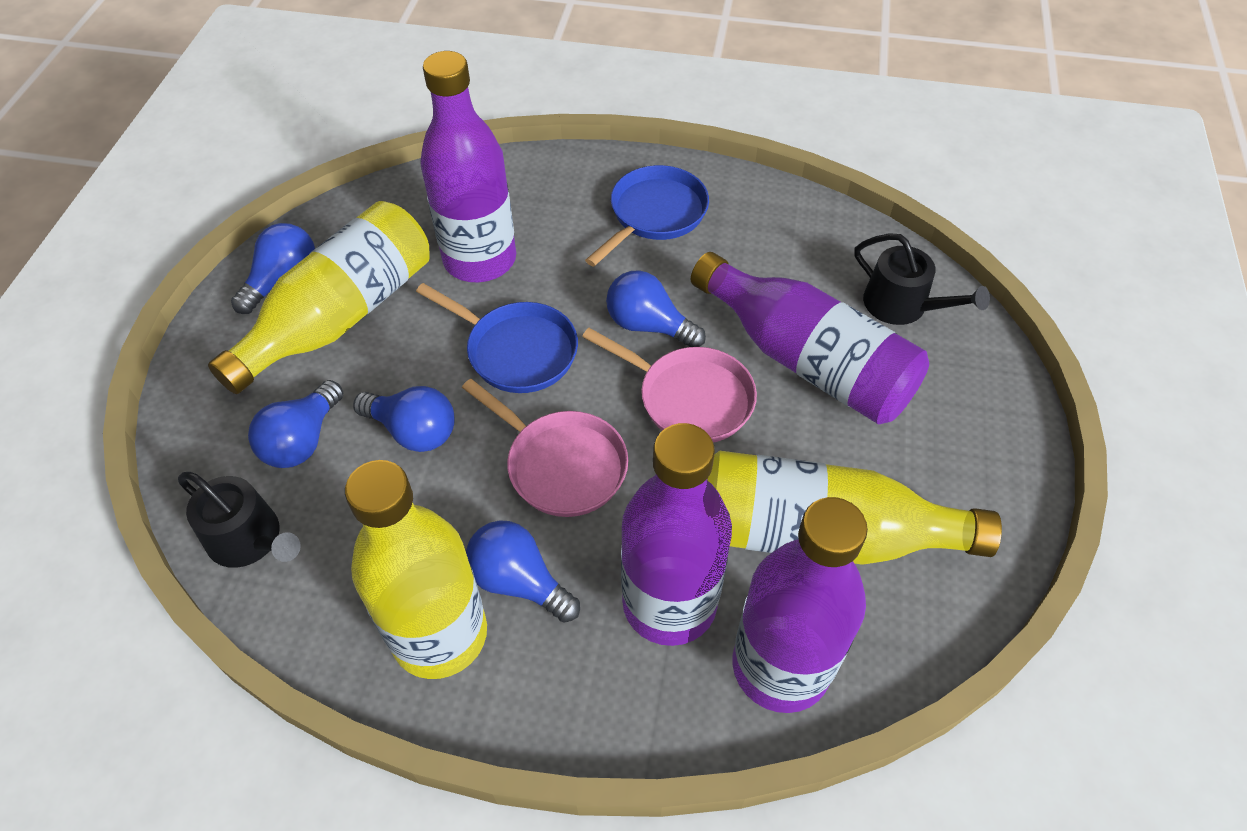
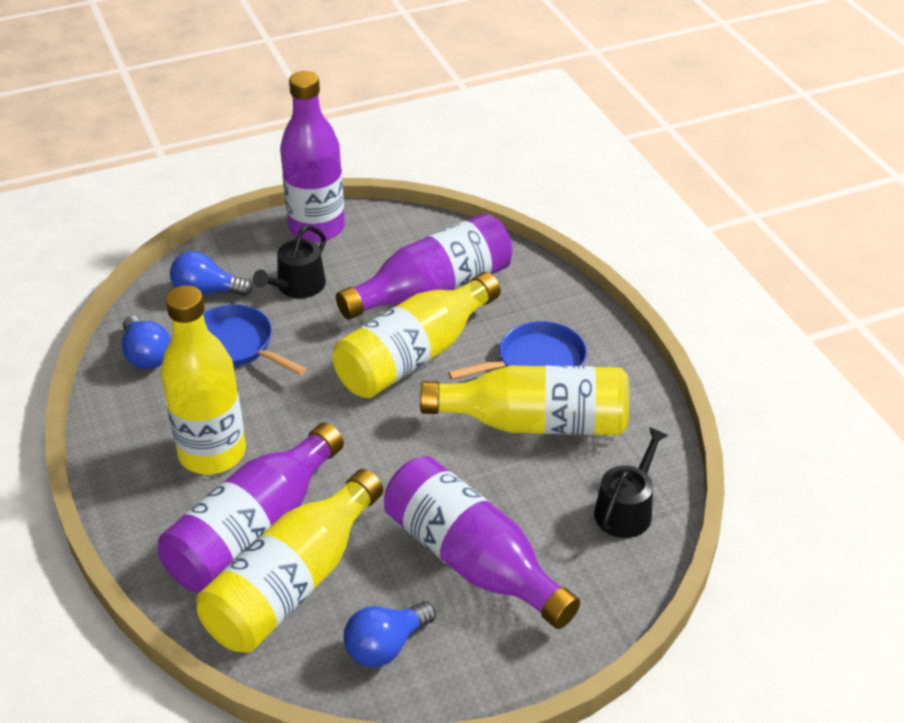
blue light bulb: 5 -> 3
pink pan: 2 -> 0
yellow bottle: 3 -> 4

